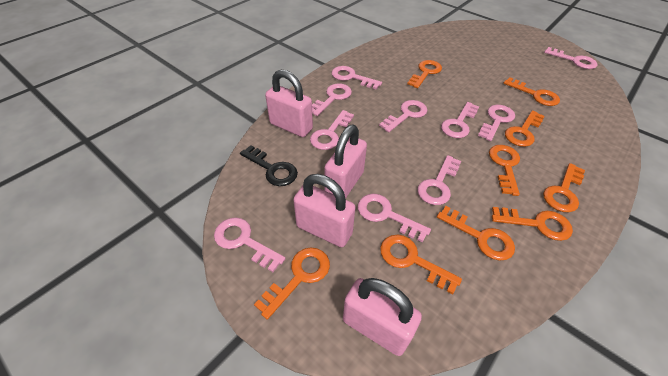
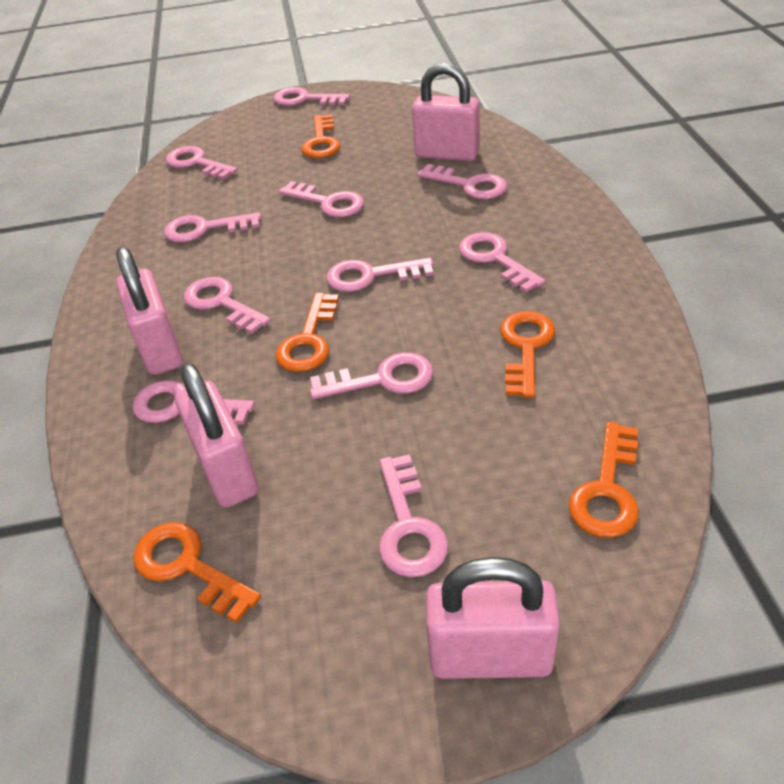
black key: 1 -> 0
orange key: 9 -> 5
pink key: 10 -> 11

